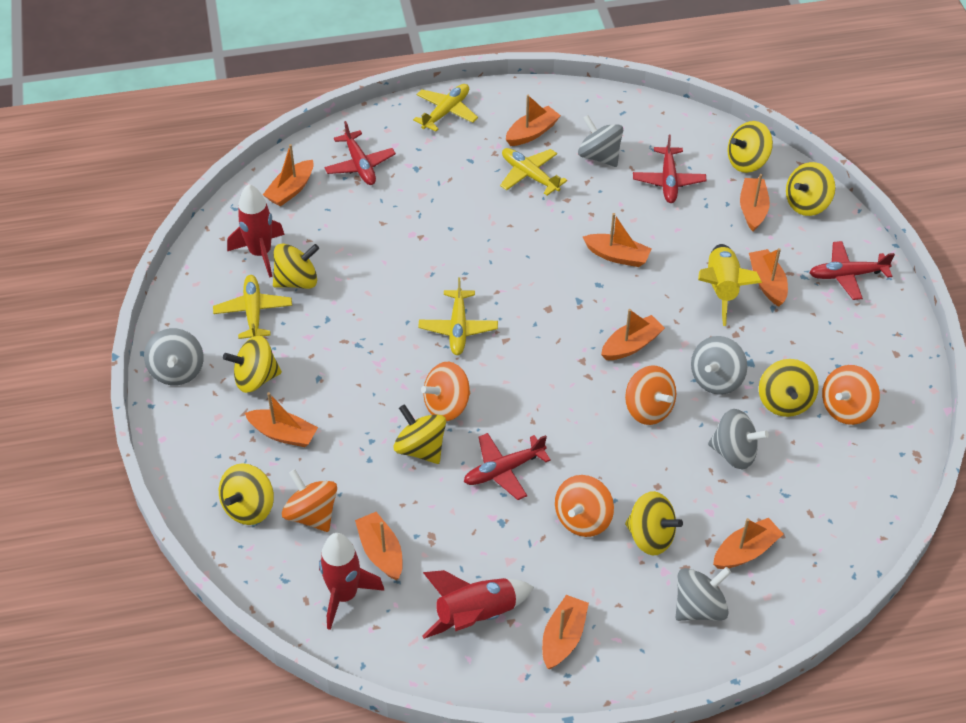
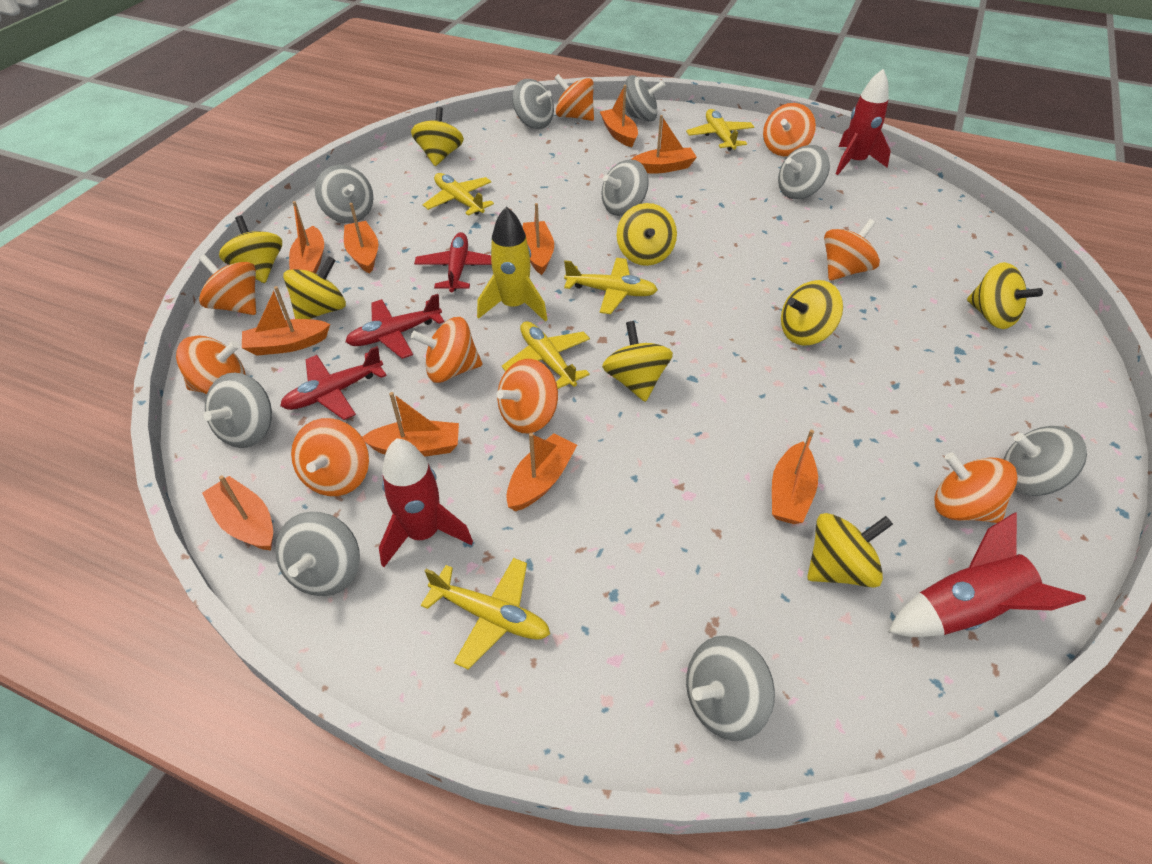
grey spinning top: 5 -> 9
orange spinning top: 5 -> 9
red plane: 4 -> 3
yellow plane: 4 -> 5

